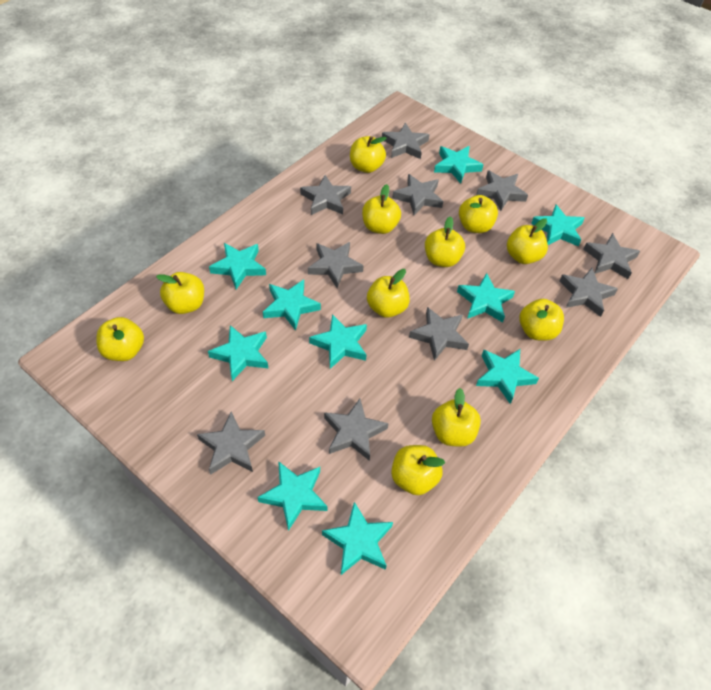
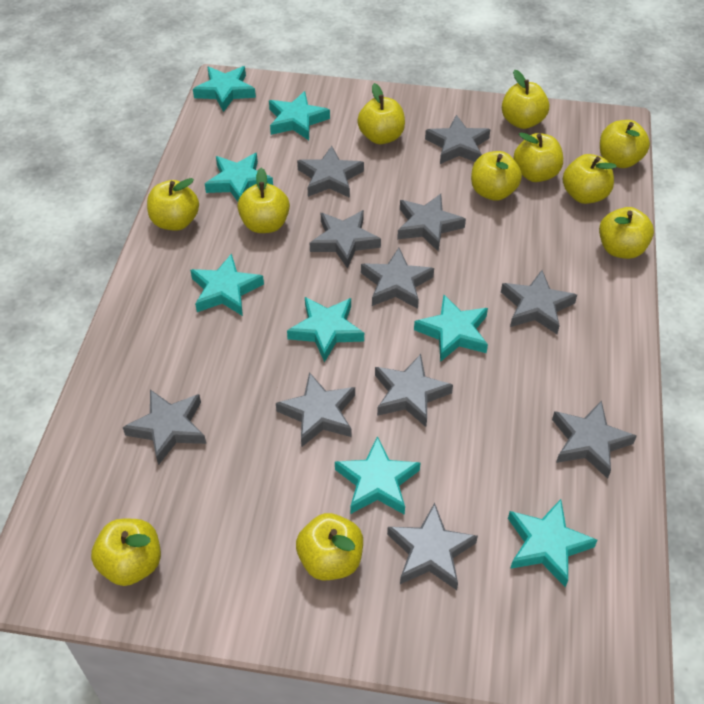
grey star: 10 -> 11
turquoise star: 10 -> 8

